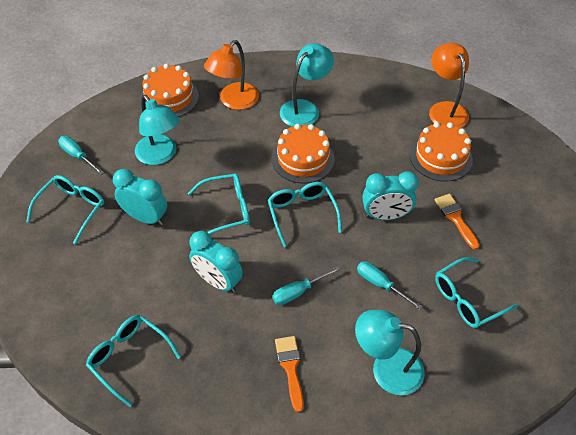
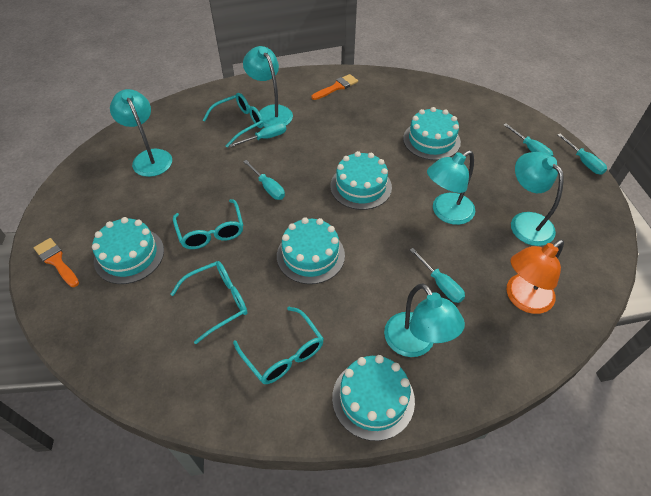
orange cake: 3 -> 0
orange lamp: 2 -> 1
turquoise cake: 0 -> 5
turquoise clock: 3 -> 0
turquoise glasses: 5 -> 4
turquoise lamp: 3 -> 5
turquoise screwdriver: 3 -> 5

